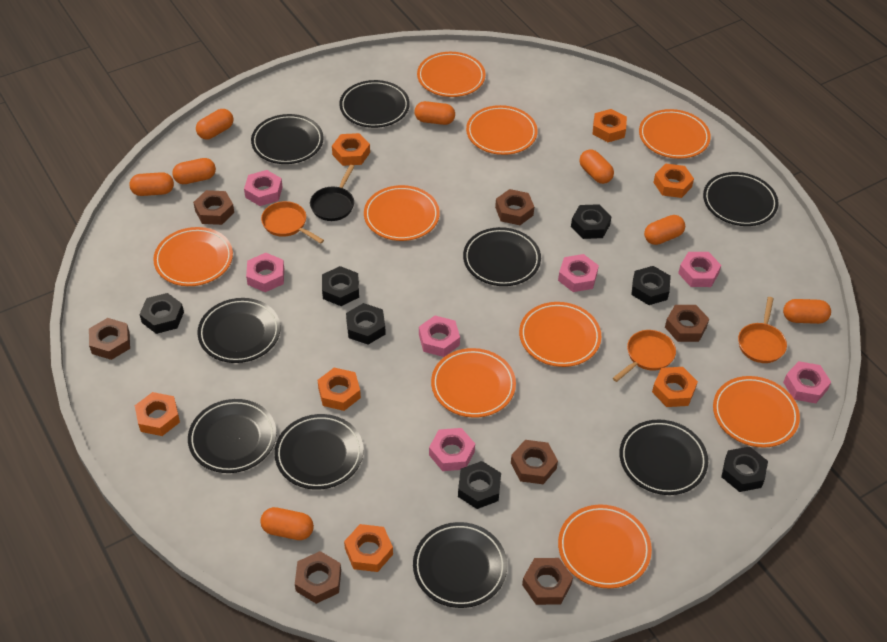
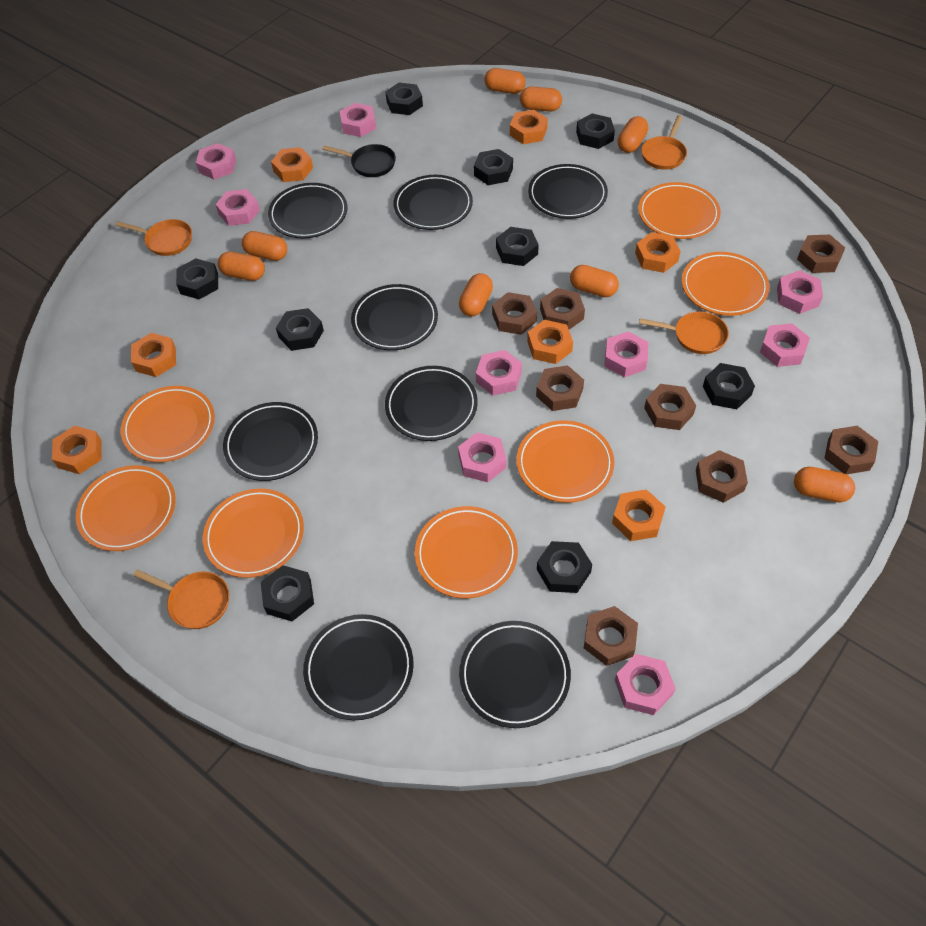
black nut: 7 -> 9
black plate: 9 -> 8
brown nut: 7 -> 8
orange pan: 3 -> 4
orange plate: 9 -> 7
pink nut: 7 -> 9

